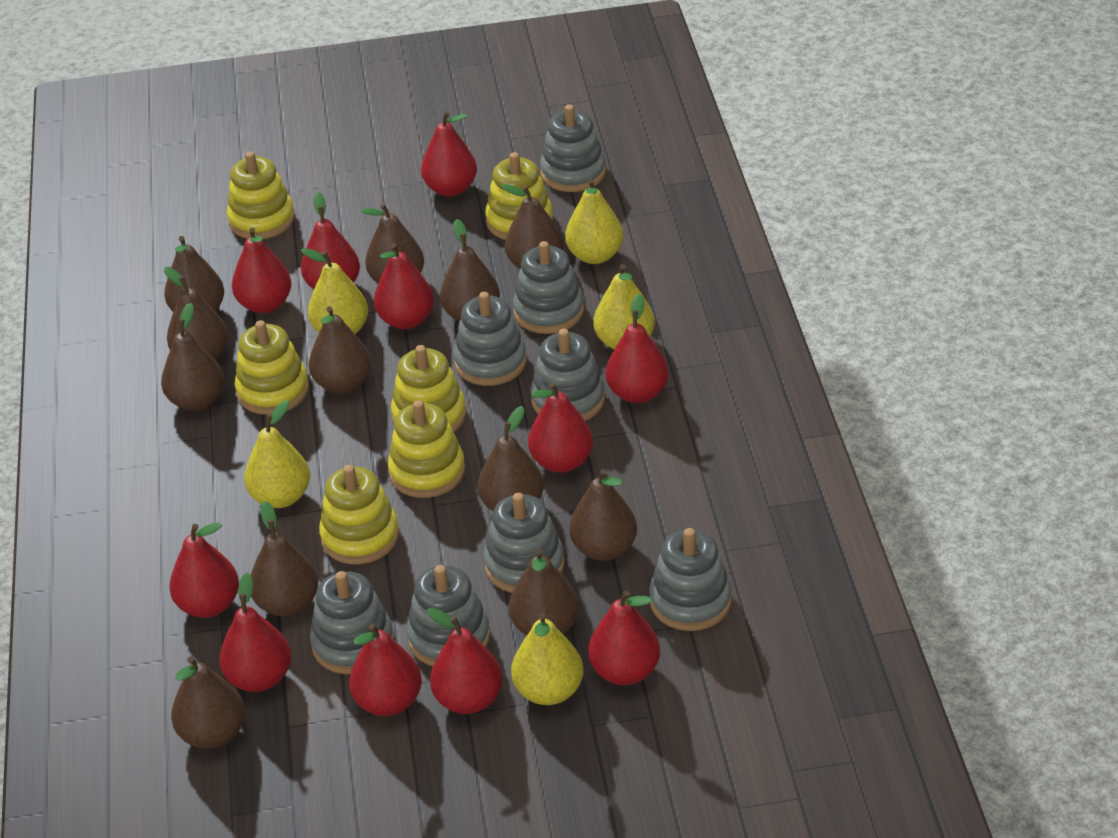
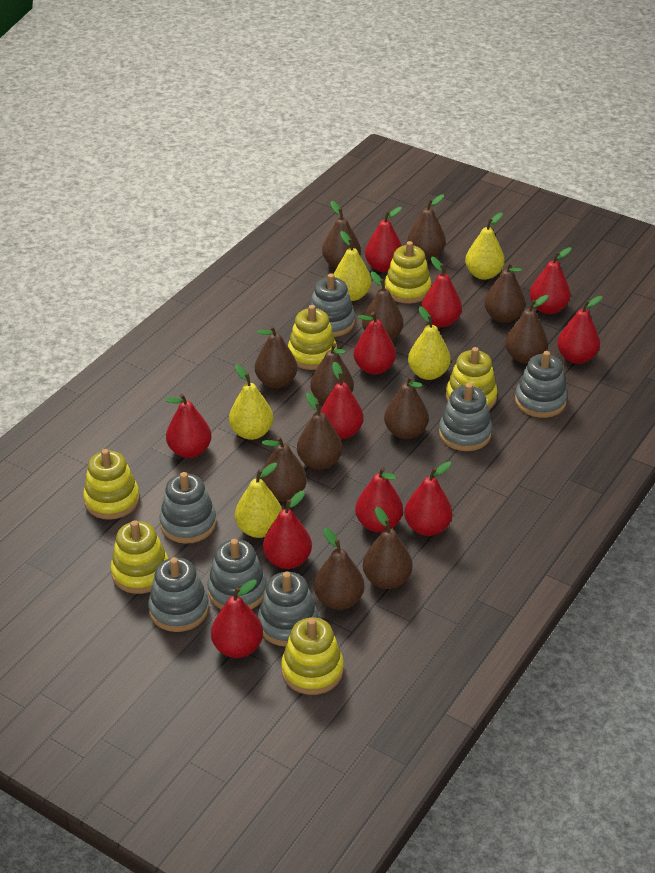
grey stacking toy: 8 -> 7

